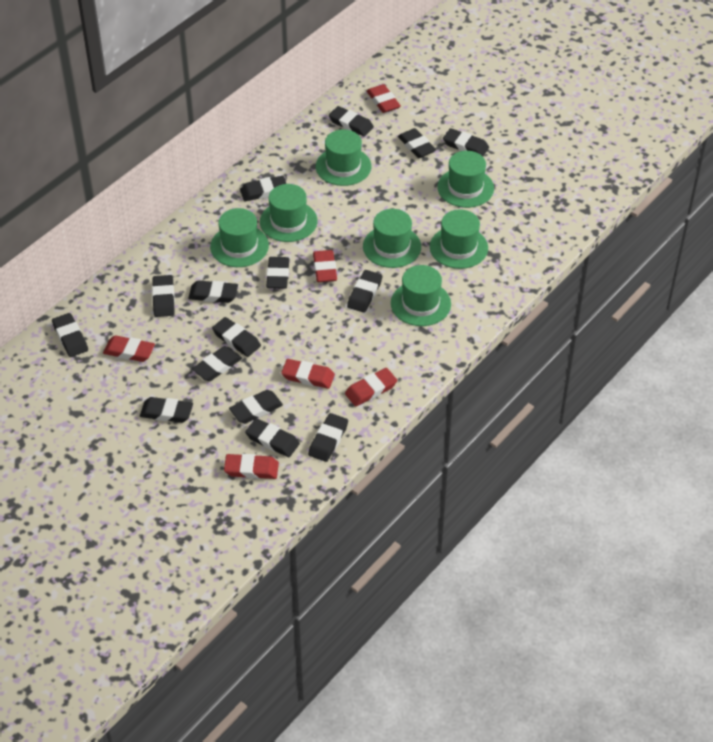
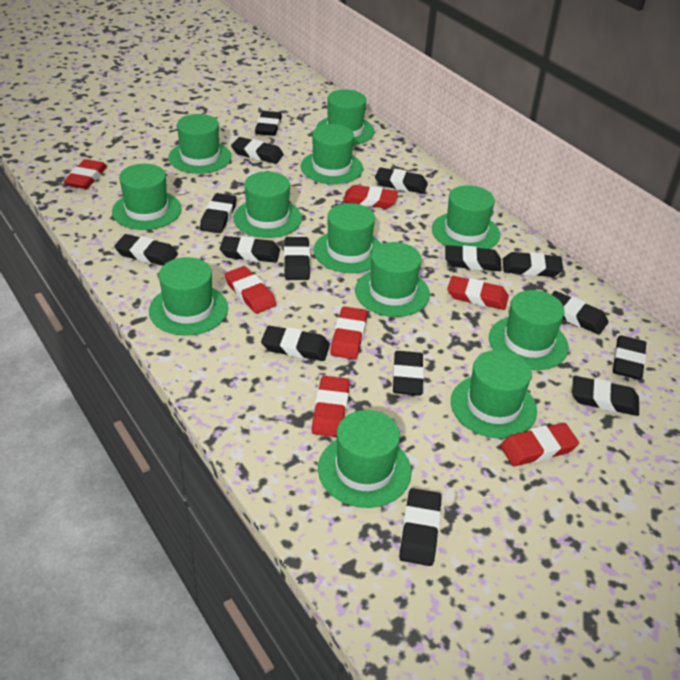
green hat: 7 -> 12
red eraser: 6 -> 7

